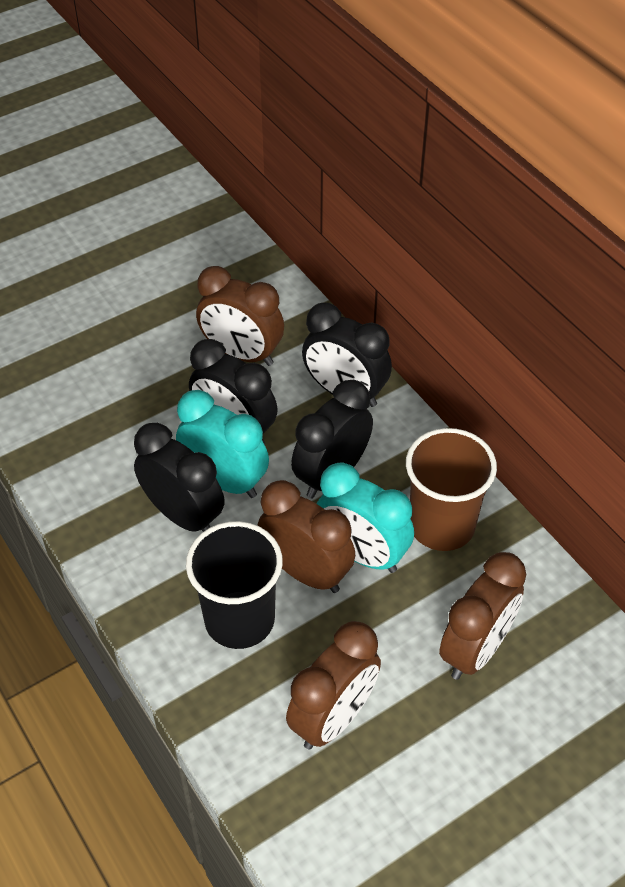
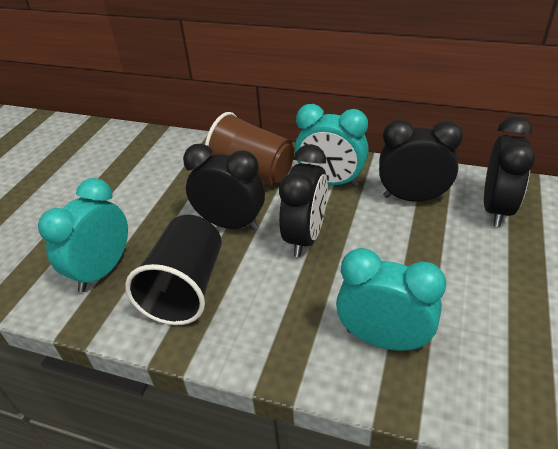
brown clock: 4 -> 0
turquoise clock: 2 -> 3

